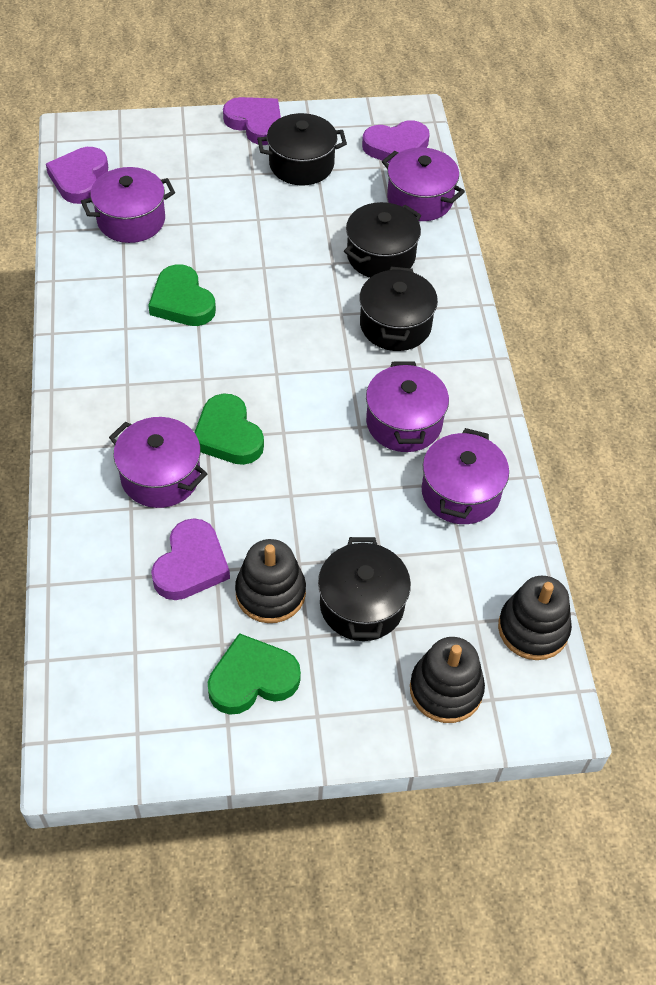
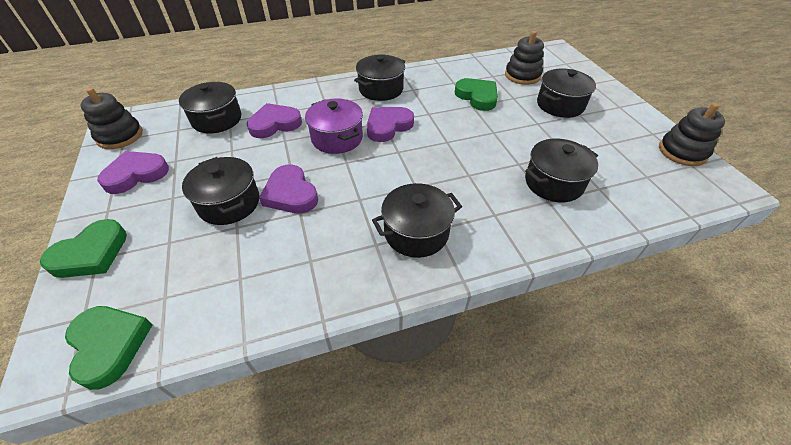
black pot: 4 -> 6
purple pot: 5 -> 1

